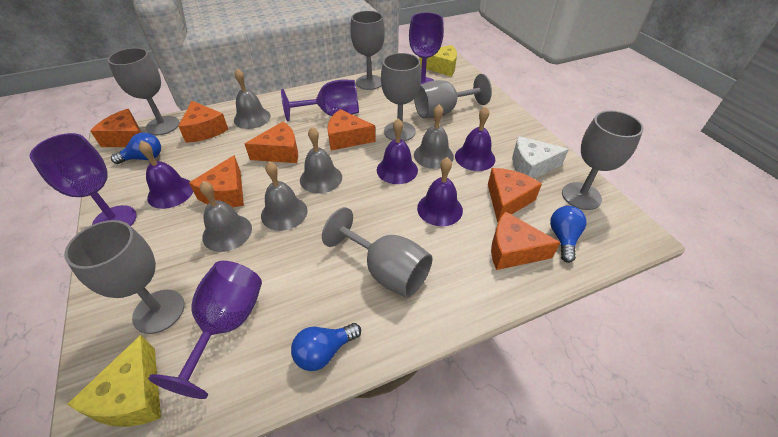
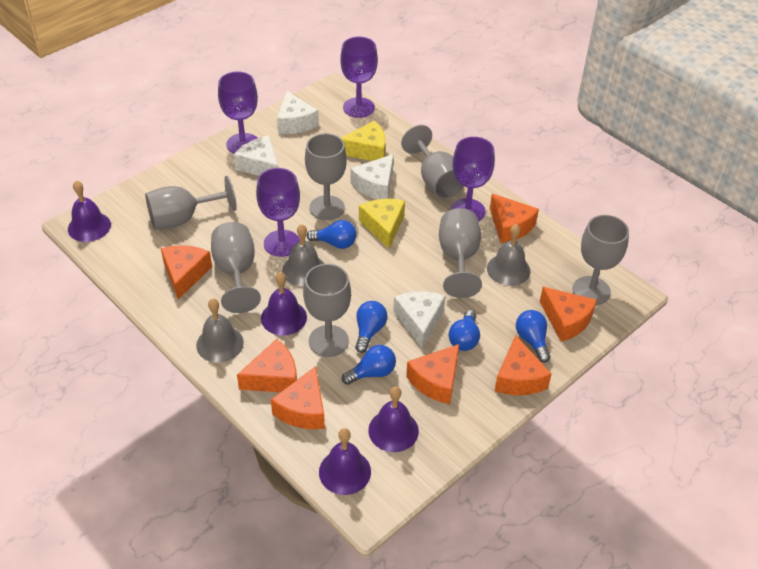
blue light bulb: 3 -> 5
grey bell: 5 -> 3
white cheese: 1 -> 4

